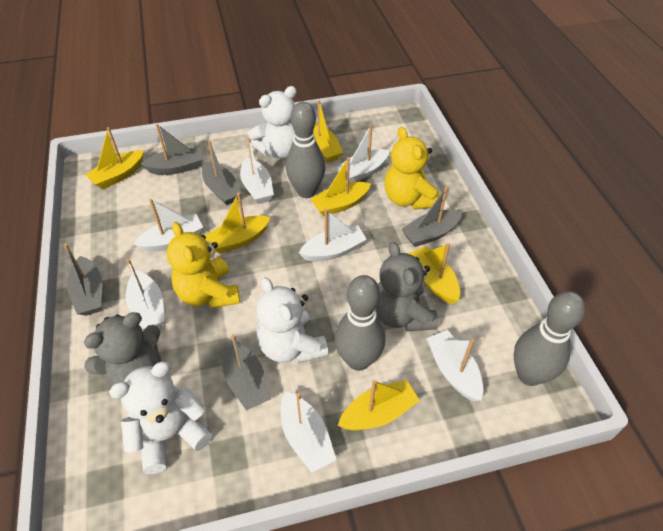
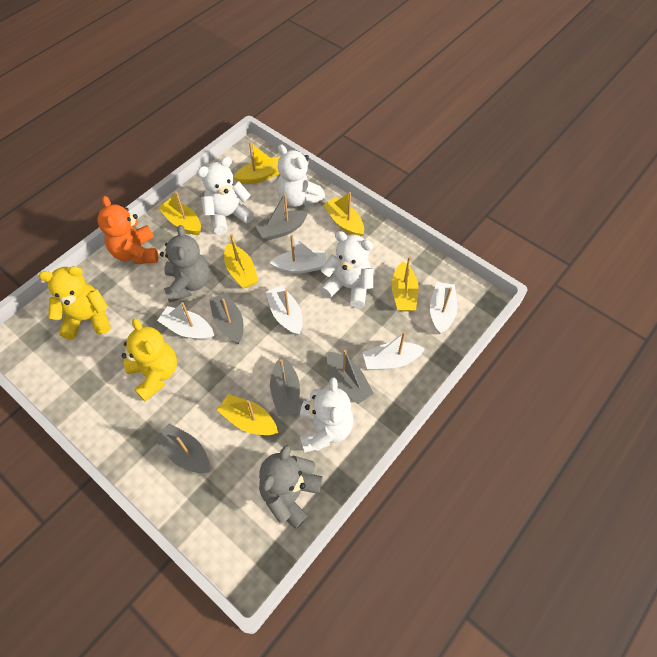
grey bowling pin: 3 -> 0
orange teddy bear: 0 -> 1
white boat: 7 -> 5
white teddy bear: 3 -> 4

